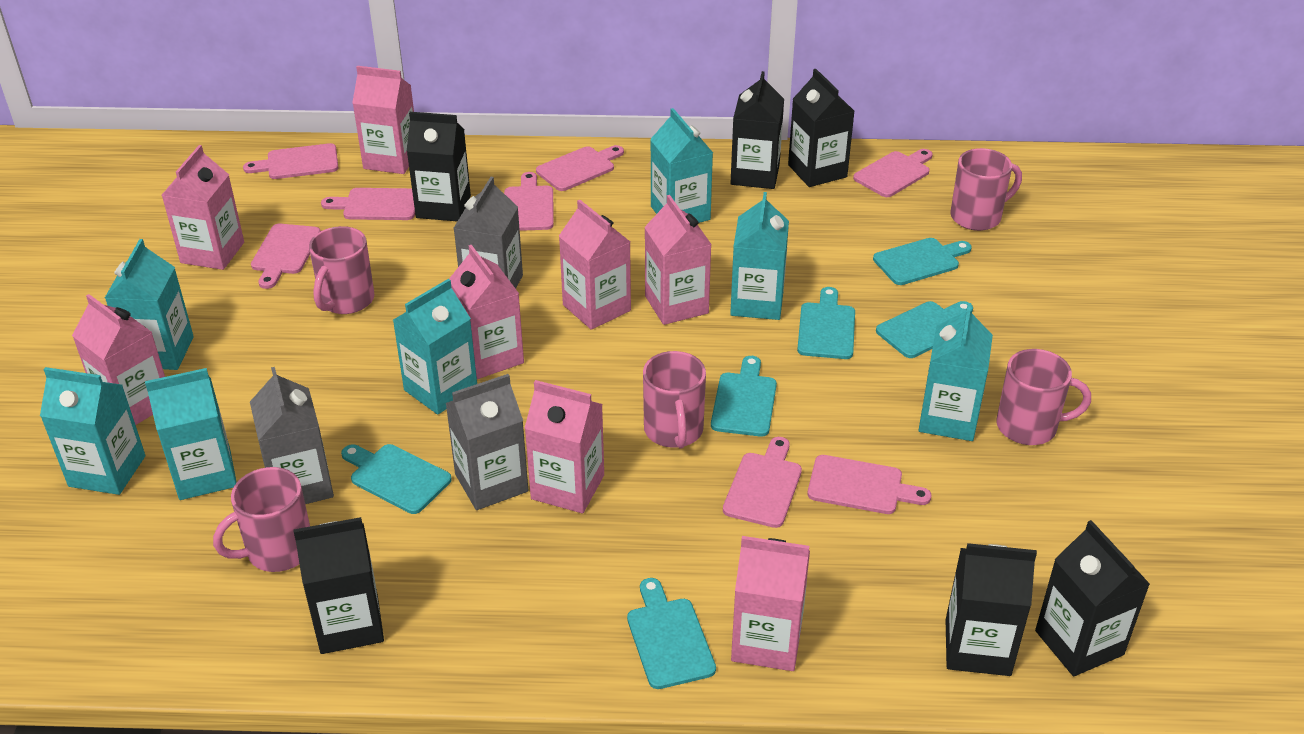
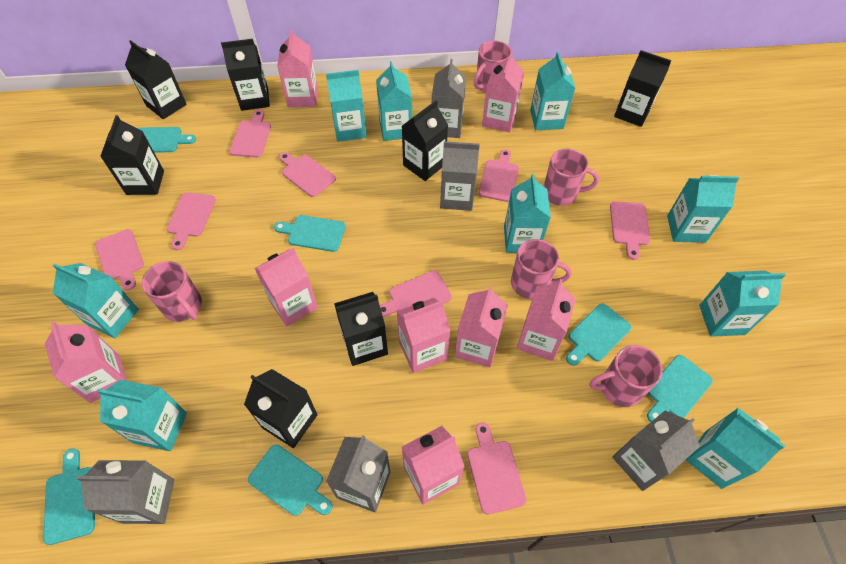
black carton: 6 -> 7
grey carton: 3 -> 5
turquoise carton: 7 -> 9

